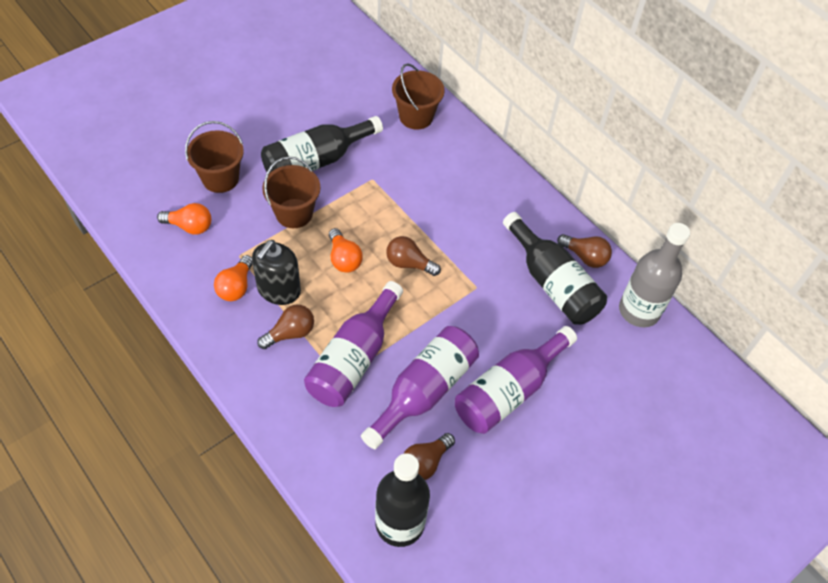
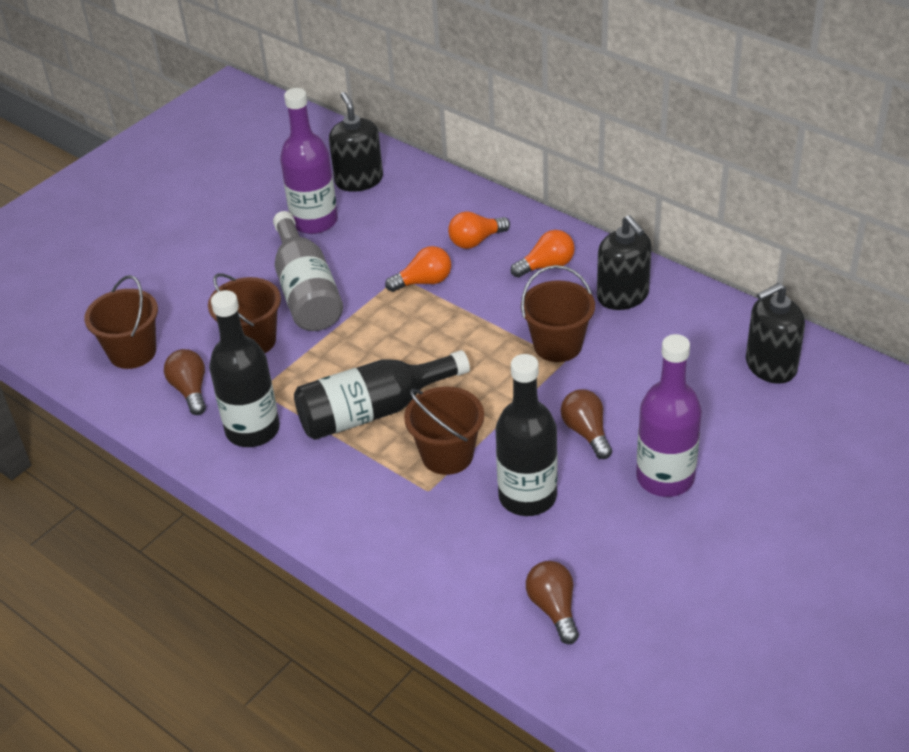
black soap dispenser: 1 -> 3
brown bucket: 3 -> 4
brown light bulb: 4 -> 3
purple bottle: 3 -> 2

